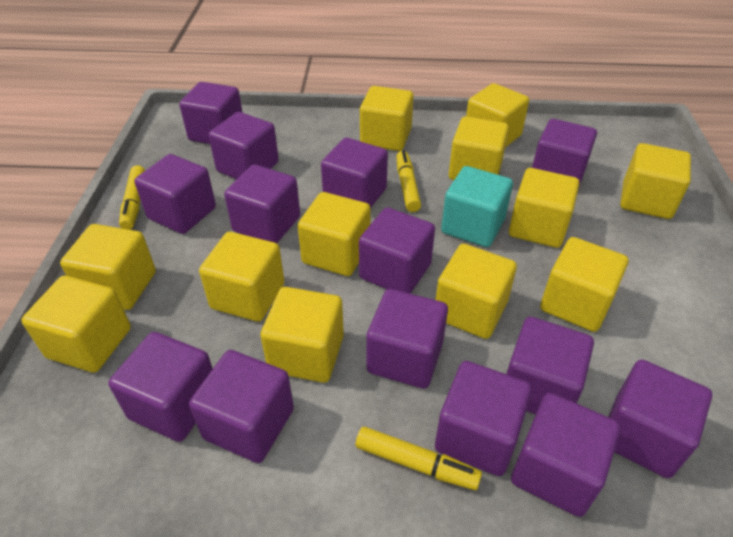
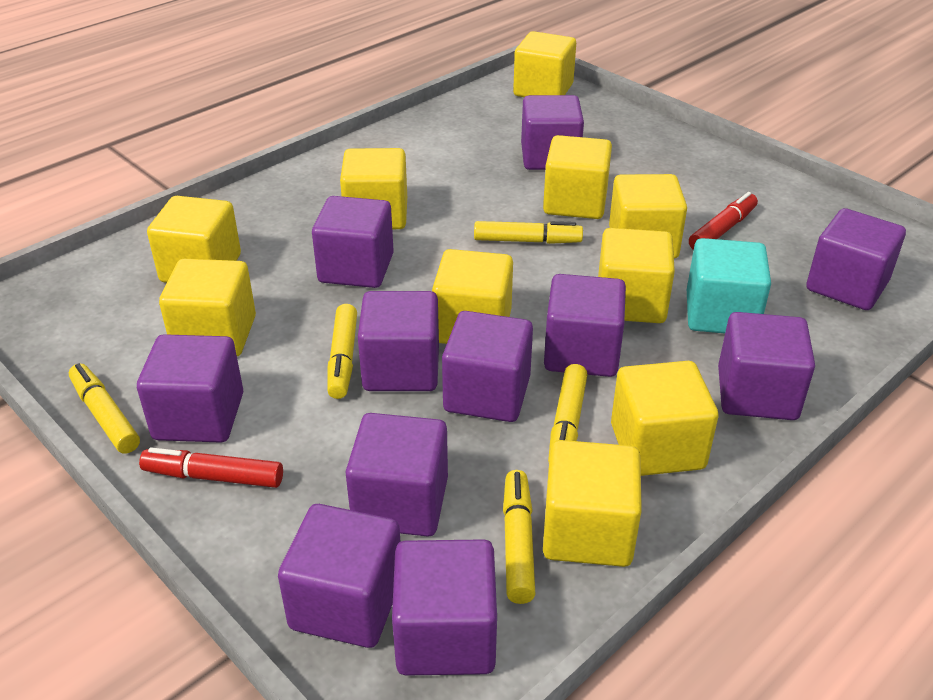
purple cube: 14 -> 11
red marker: 0 -> 2
yellow cube: 12 -> 10
yellow marker: 3 -> 5

